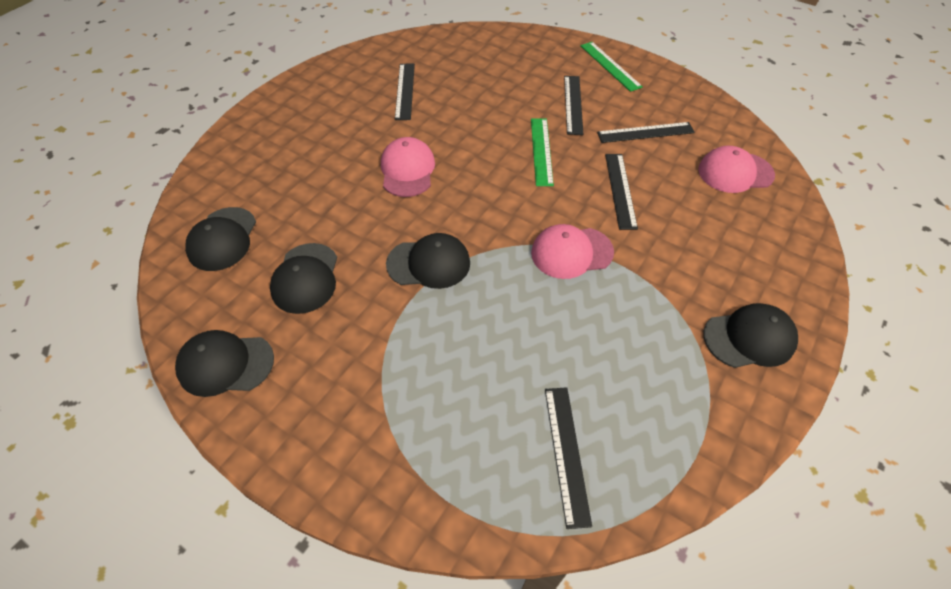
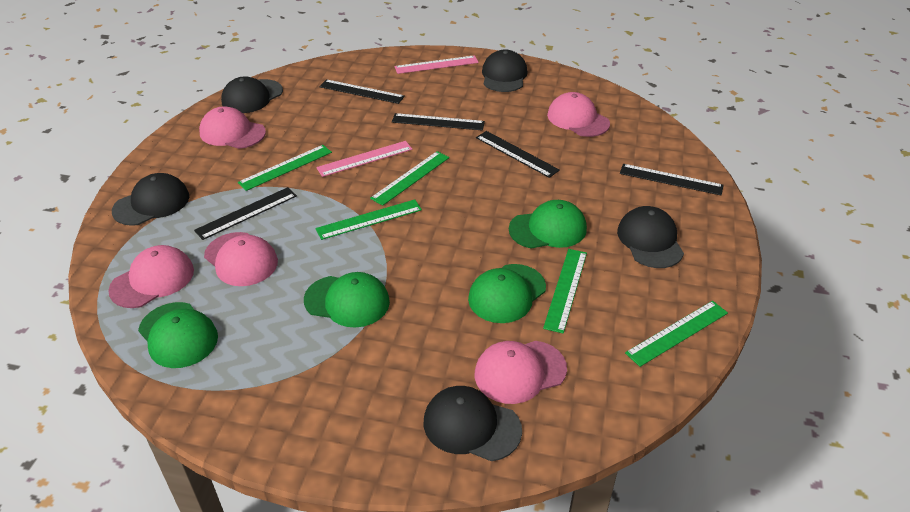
green cap: 0 -> 4
green ruler: 2 -> 5
pink cap: 3 -> 5
pink ruler: 0 -> 2

